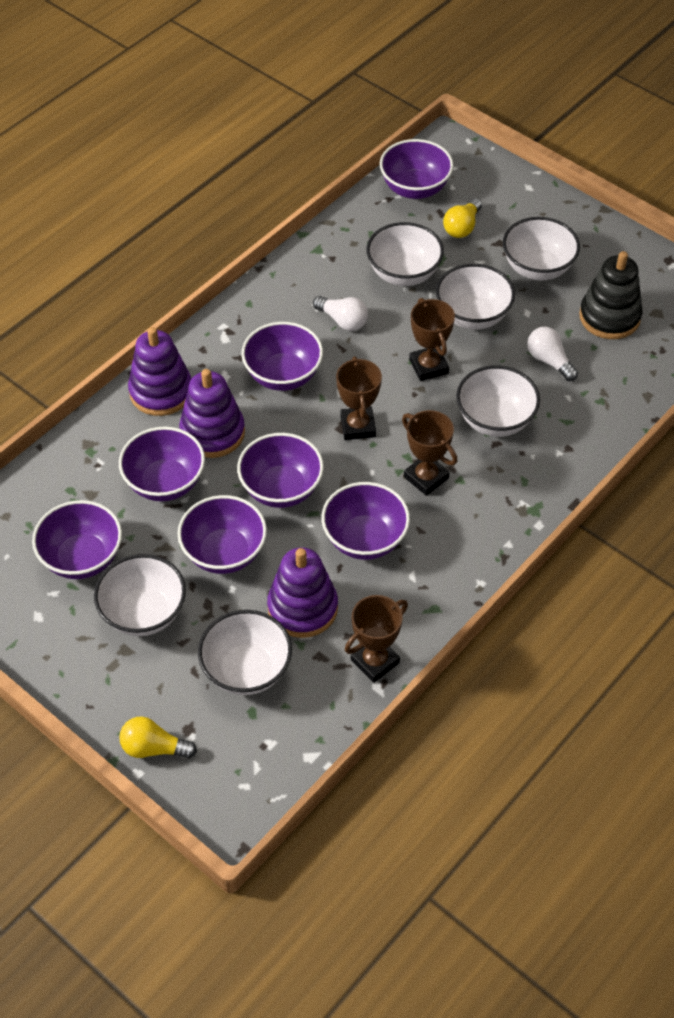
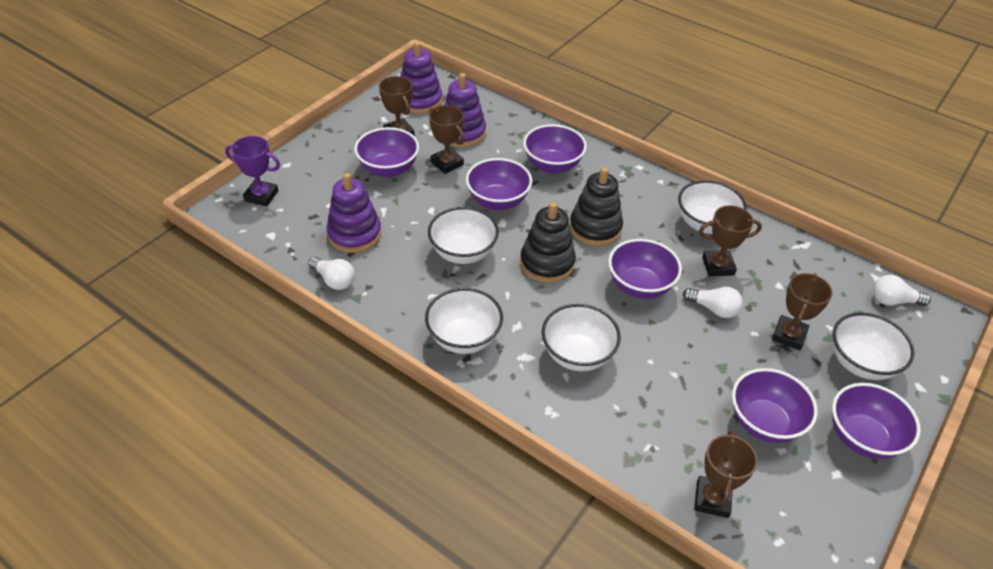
black stacking toy: 1 -> 2
brown trophy: 4 -> 5
purple bowl: 7 -> 6
purple trophy: 0 -> 1
white bowl: 6 -> 5
white light bulb: 2 -> 3
yellow light bulb: 2 -> 0

